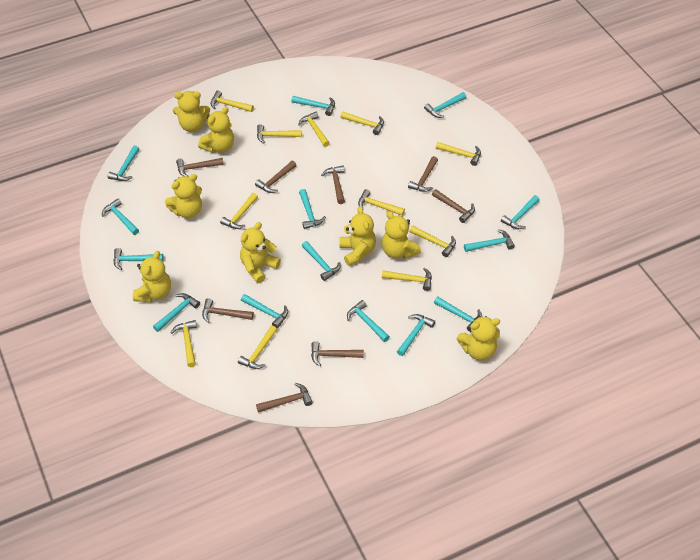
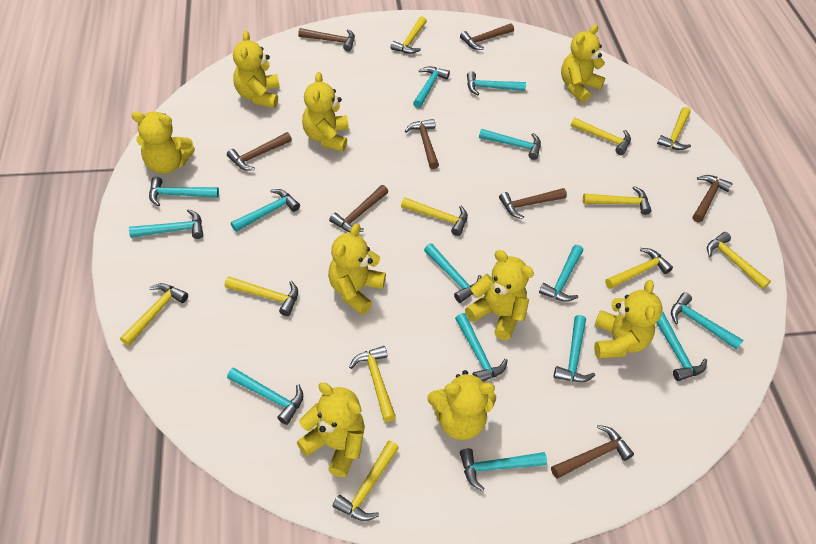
yellow teddy bear: 8 -> 9

